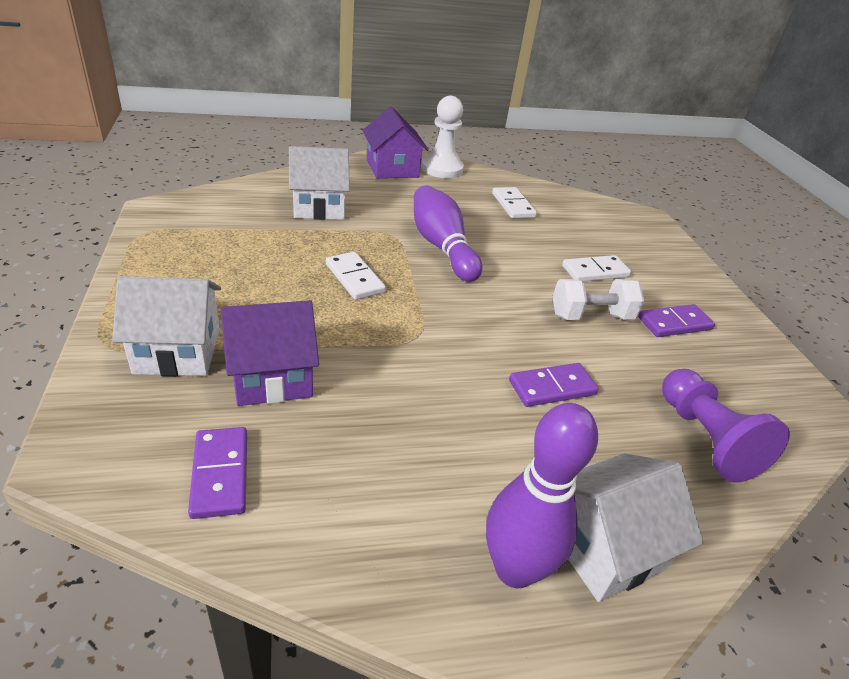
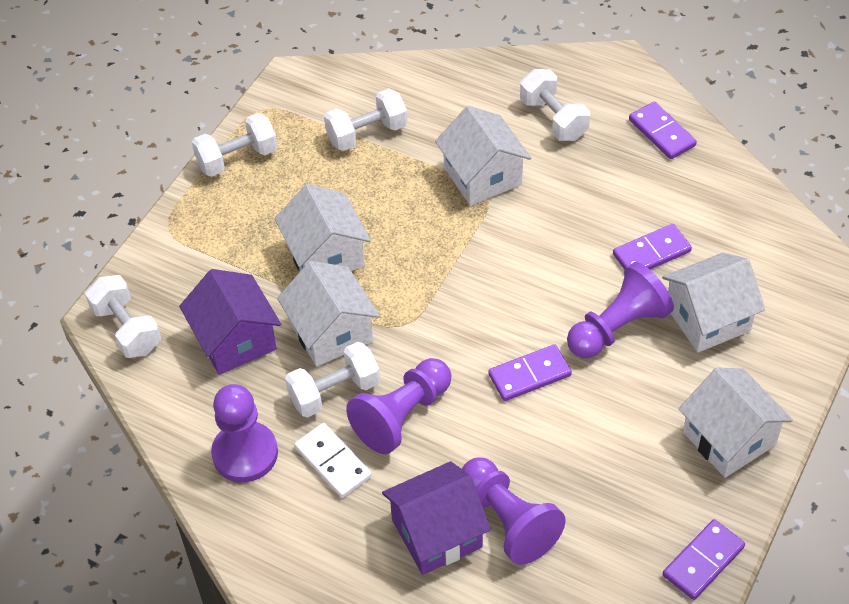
purple bowling pin: 2 -> 0
purple domino: 3 -> 4
purple pawn: 1 -> 4
white domino: 3 -> 1
white dumbbell: 1 -> 5
white house: 3 -> 5
white pawn: 1 -> 0

